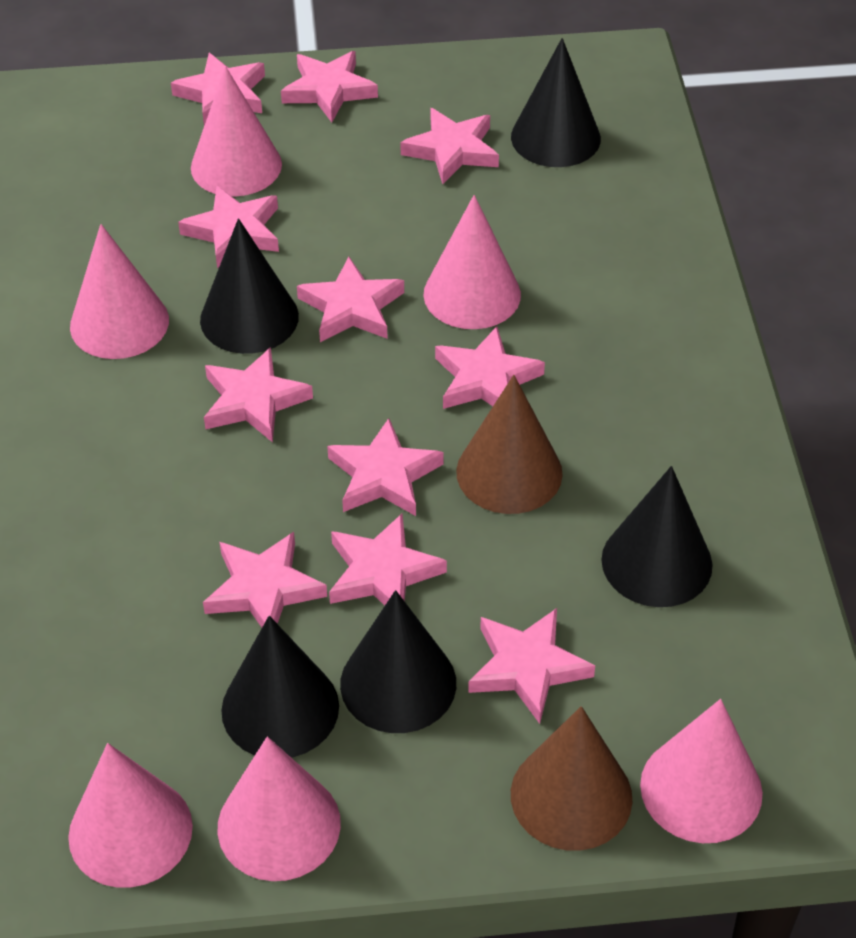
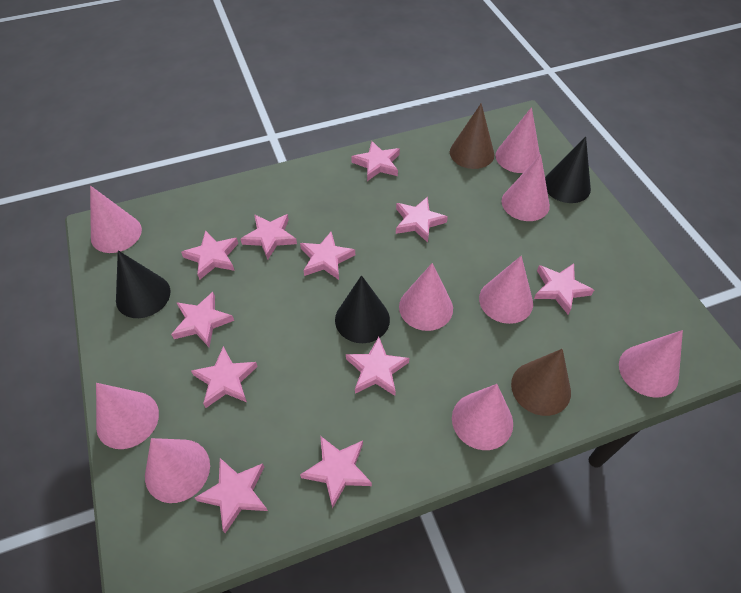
black cone: 5 -> 3
pink cone: 6 -> 9

